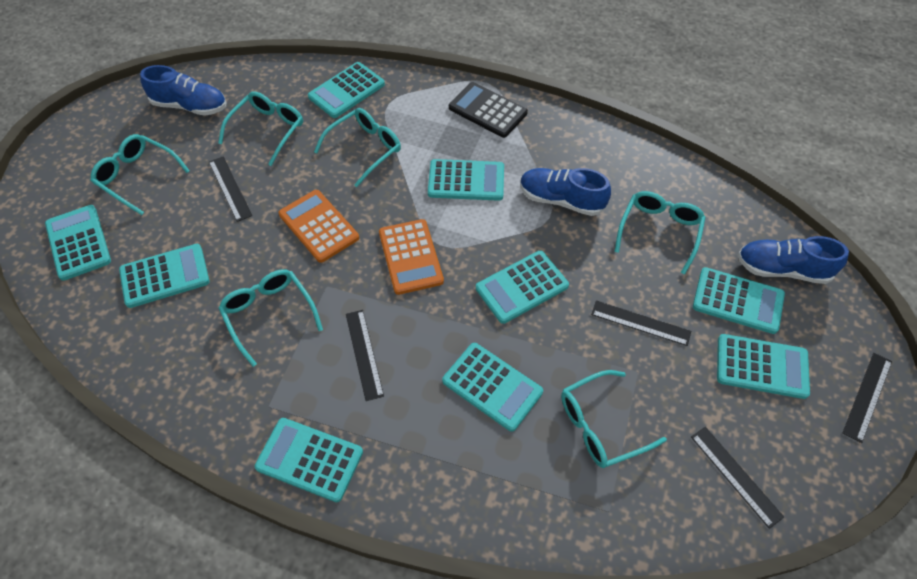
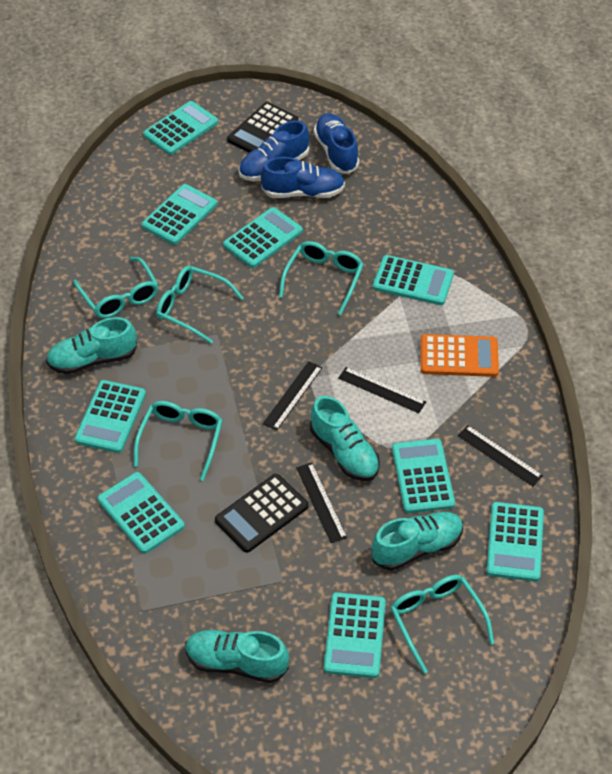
black calculator: 1 -> 2
black ruler: 5 -> 4
orange calculator: 2 -> 1
turquoise glasses: 6 -> 5
turquoise shoe: 0 -> 4

